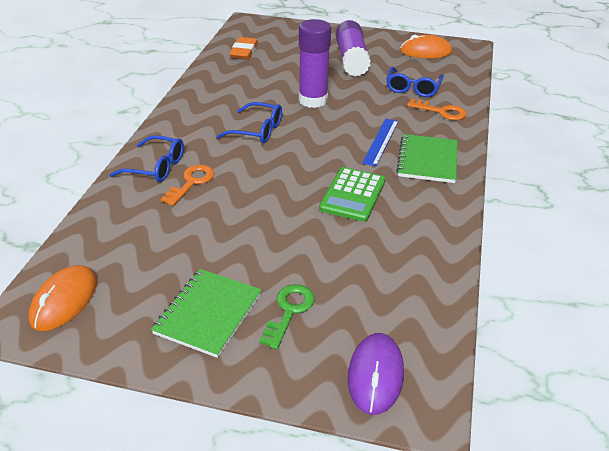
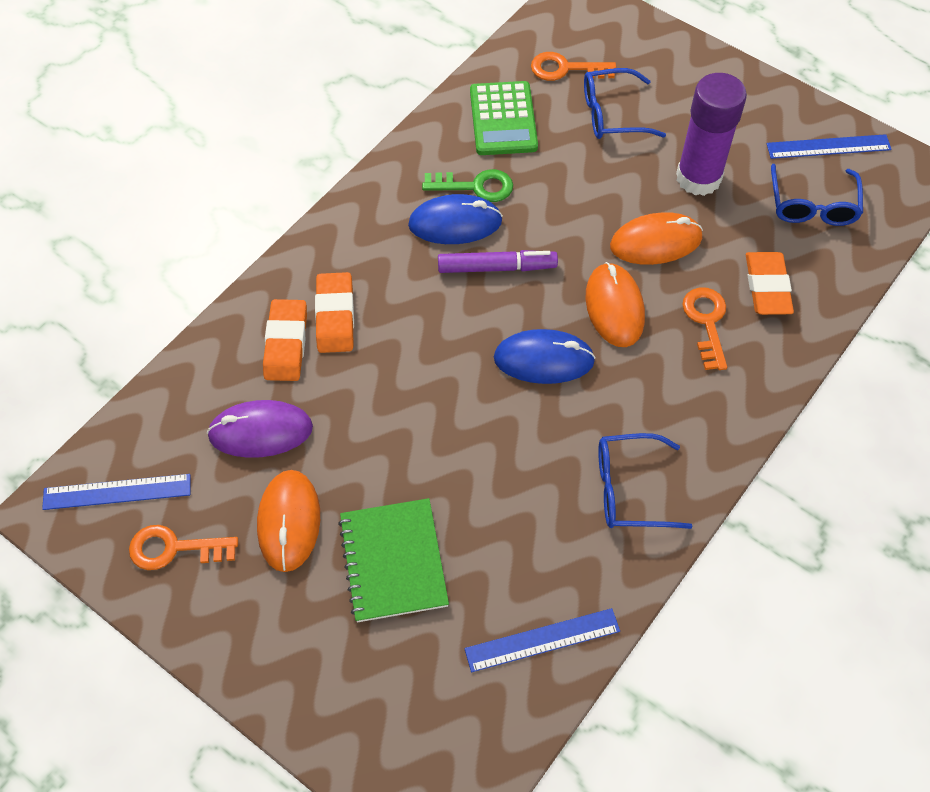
blue mouse: 0 -> 2
blue ruler: 1 -> 3
green notebook: 2 -> 1
orange eraser: 1 -> 3
orange key: 2 -> 3
orange mouse: 2 -> 3
purple glue stick: 2 -> 1
purple marker: 0 -> 1

